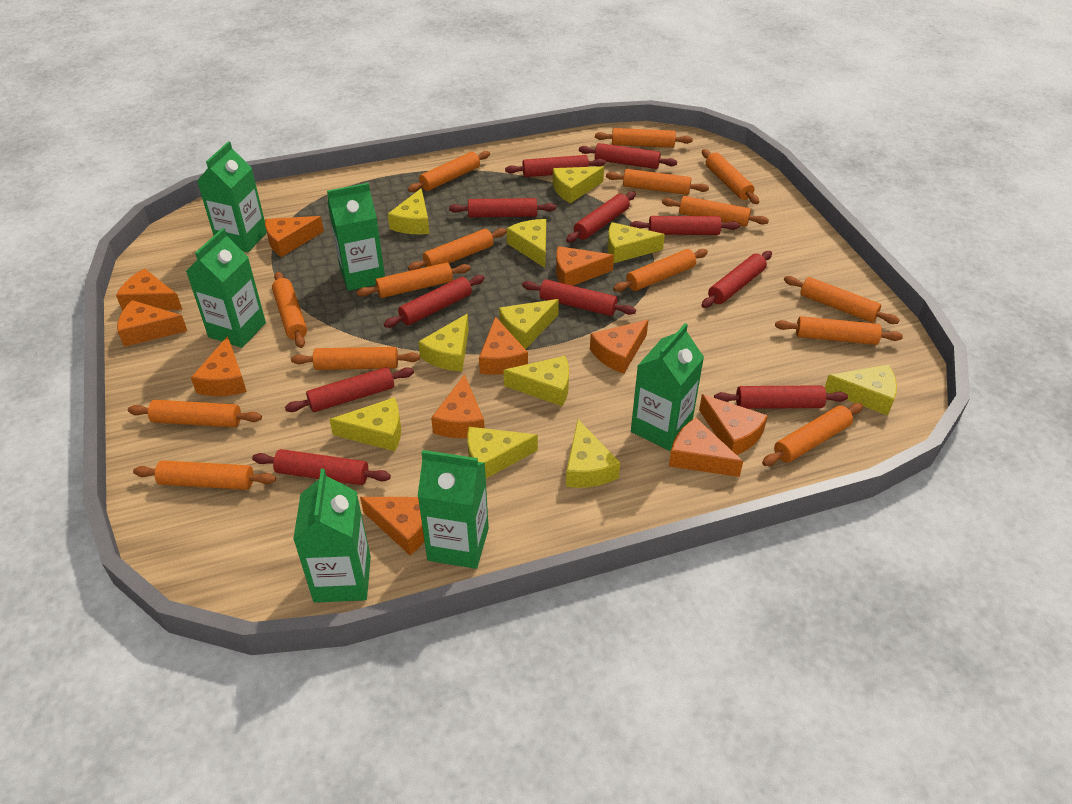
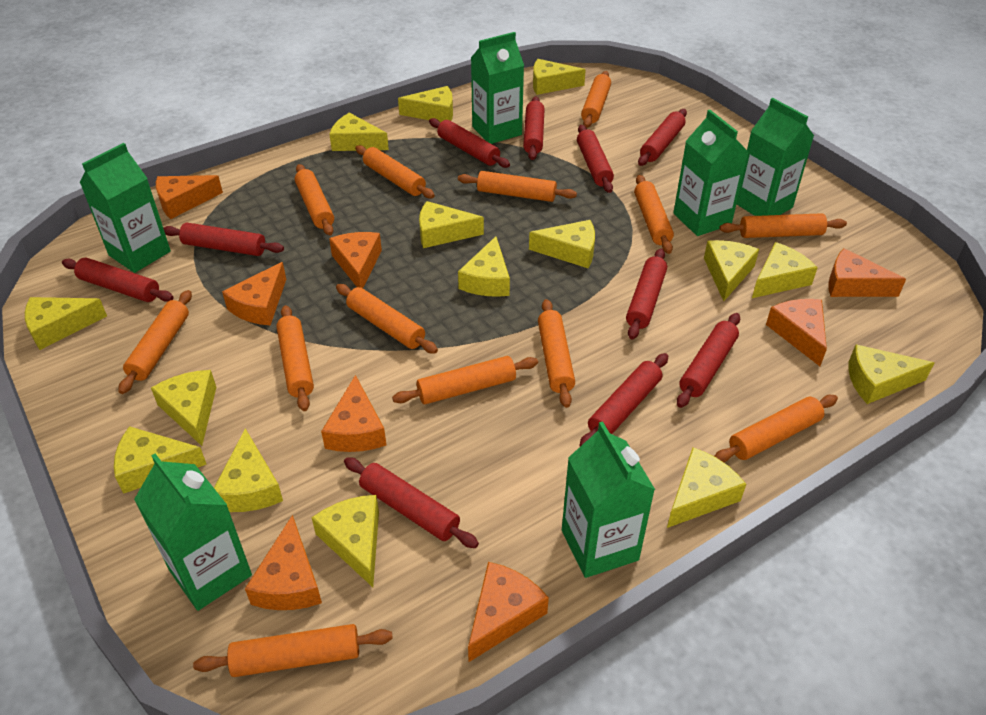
orange cheese: 11 -> 8
orange rolling pin: 15 -> 13
red rolling pin: 11 -> 10
yellow cheese: 11 -> 15

